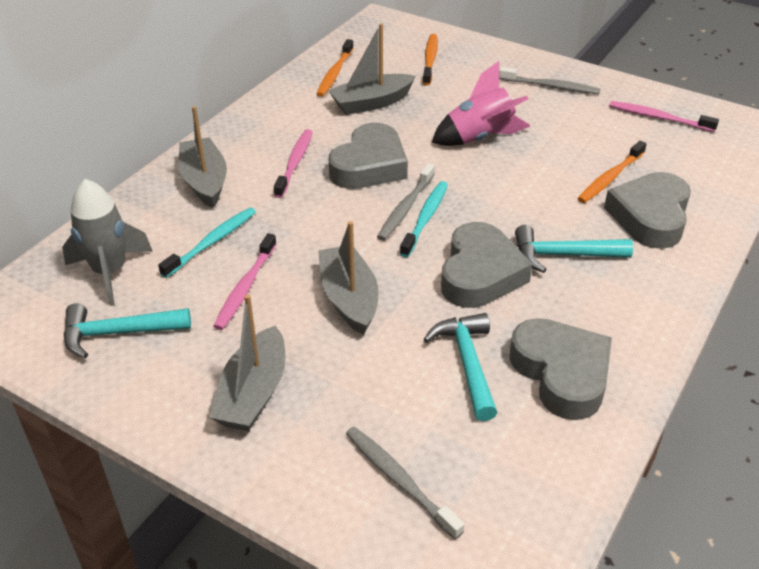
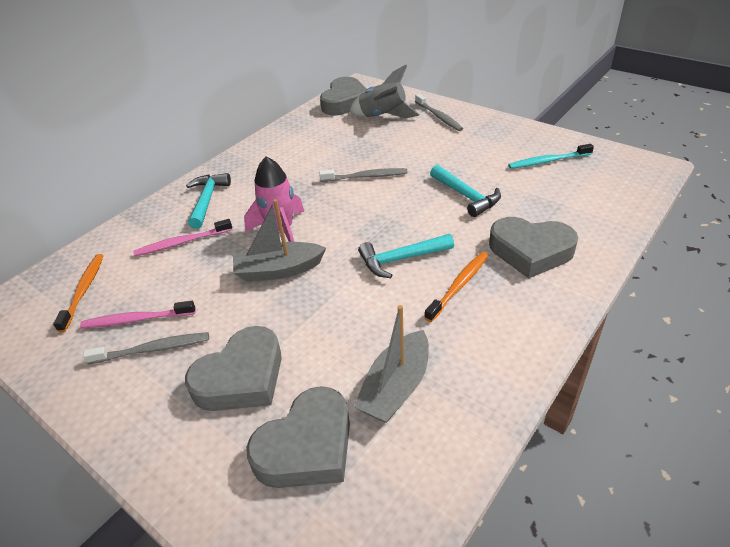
grey boat: 4 -> 2
orange toothbrush: 3 -> 2
pink toothbrush: 3 -> 2
turquoise toothbrush: 2 -> 1

